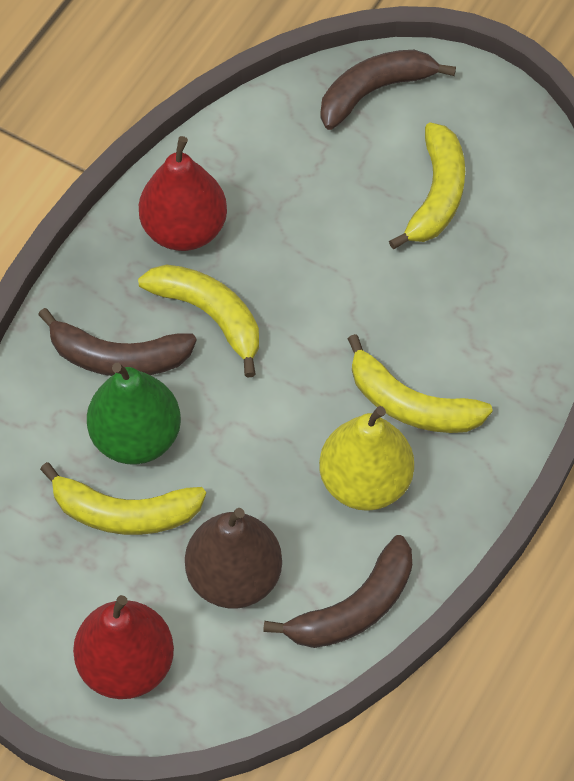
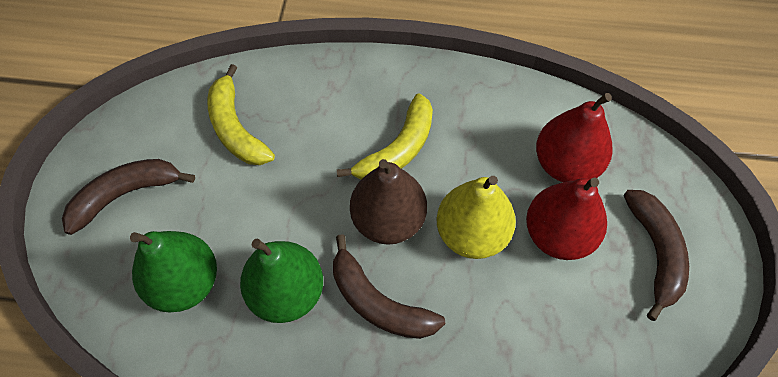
green pear: 1 -> 2
yellow banana: 4 -> 2

